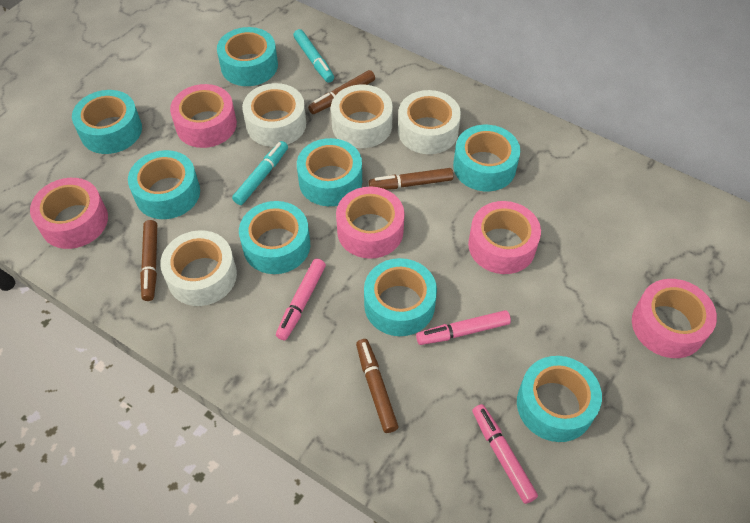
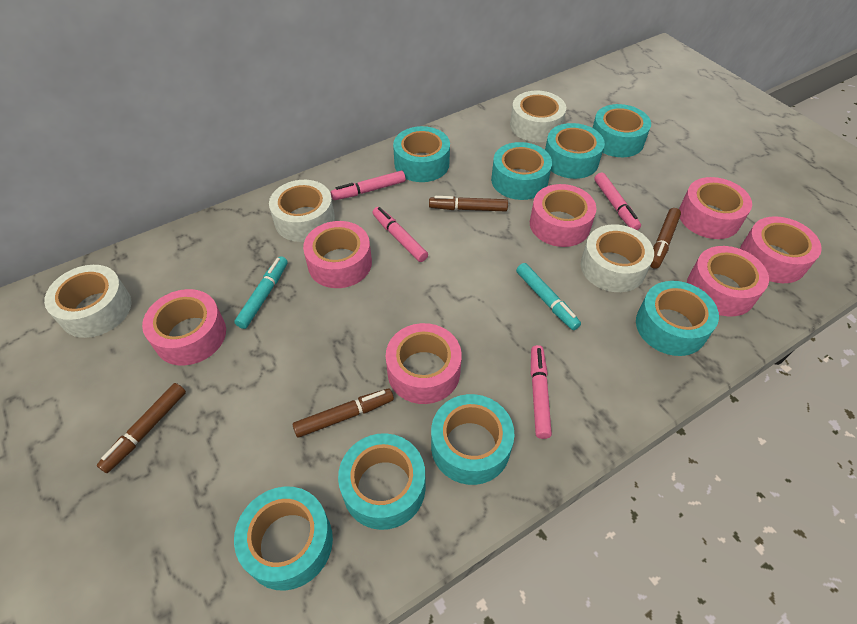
pink marker: 3 -> 4
pink tape: 5 -> 7

